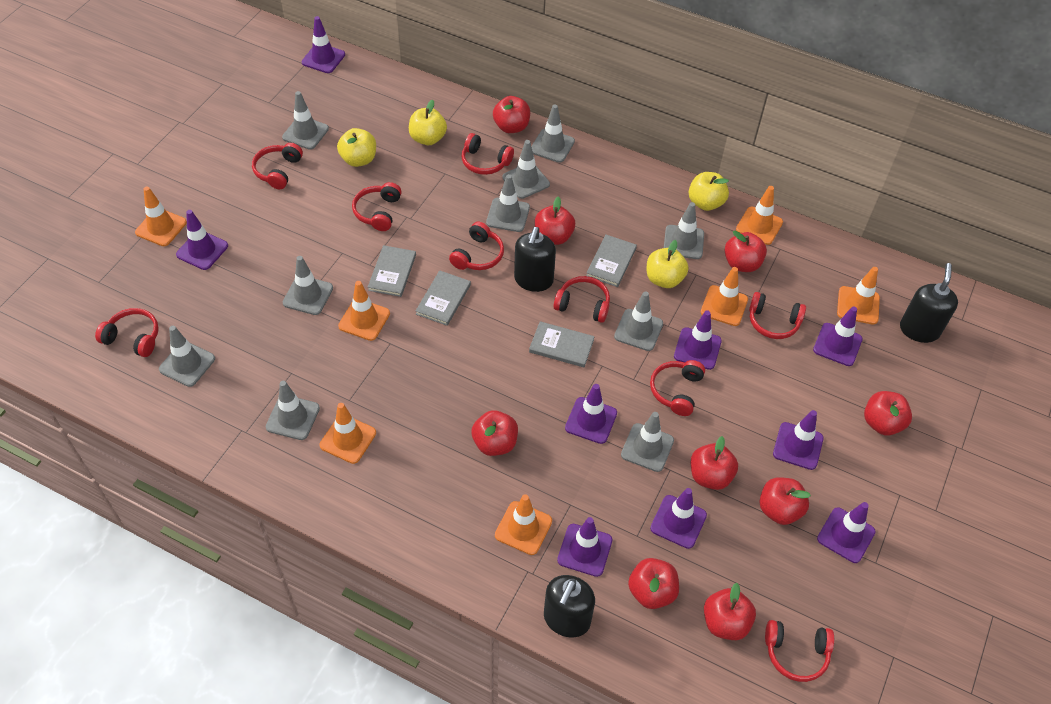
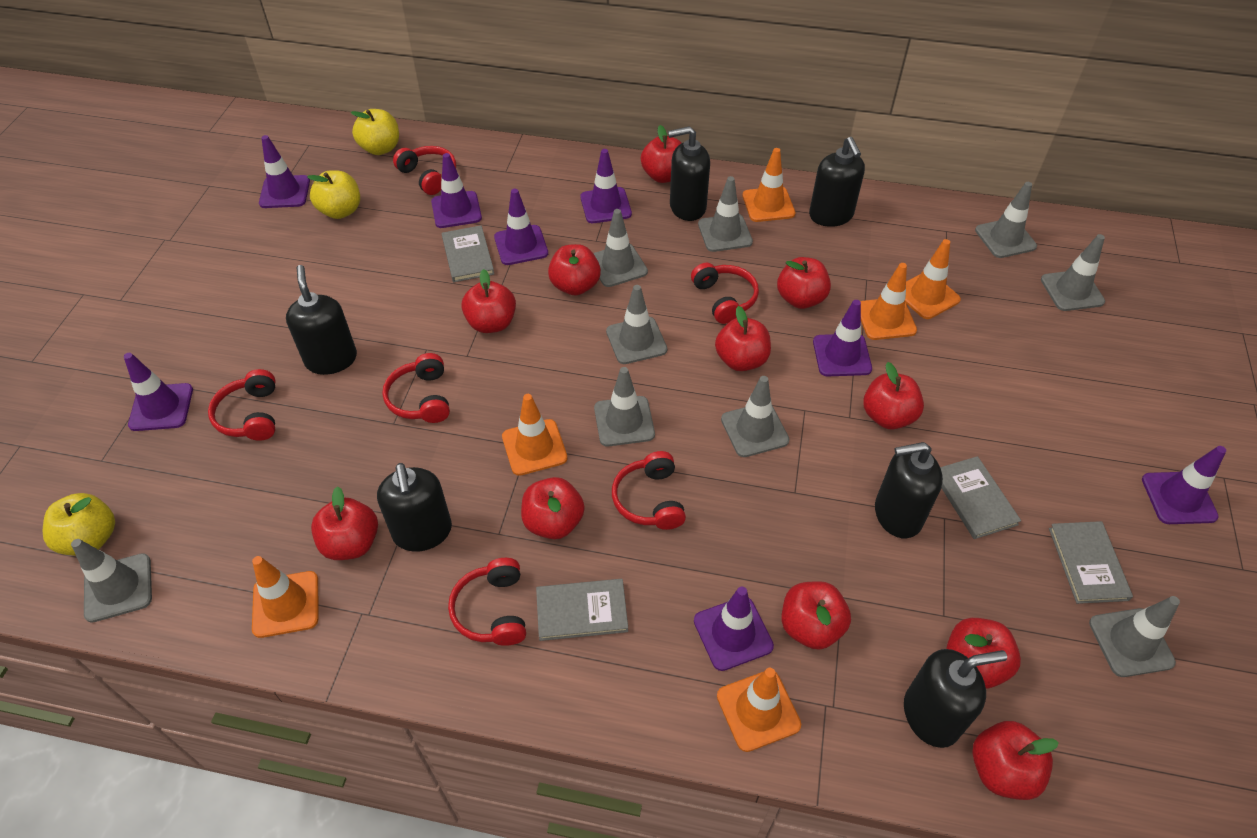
black soap dispenser: 3 -> 6
grey traffic cone: 10 -> 9
orange traffic cone: 7 -> 6
purple traffic cone: 9 -> 8
red apple: 9 -> 11
red headphones: 9 -> 6
yellow apple: 4 -> 3

